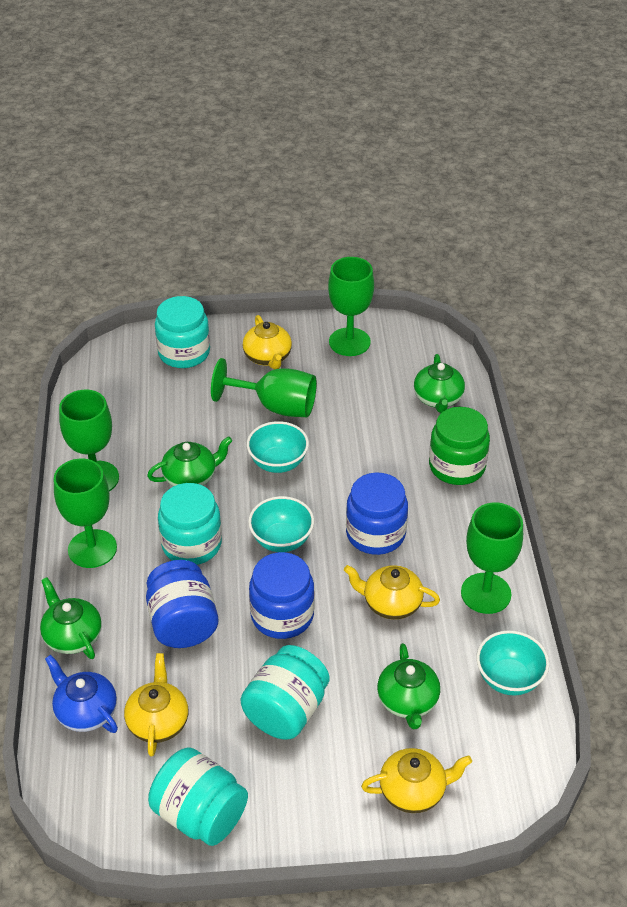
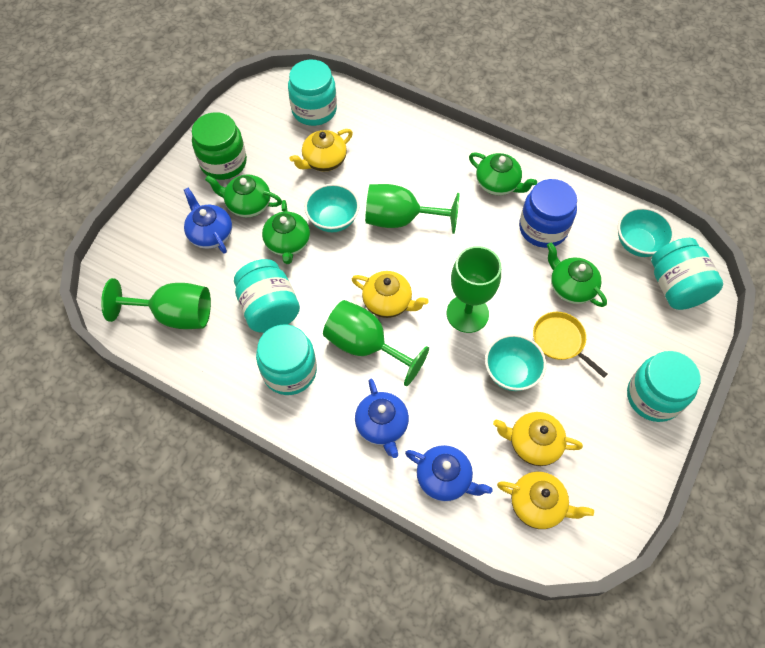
blue jar: 3 -> 1
blue teapot: 1 -> 3
green goblet: 5 -> 4
turquoise jar: 4 -> 5
yellow pan: 0 -> 1

